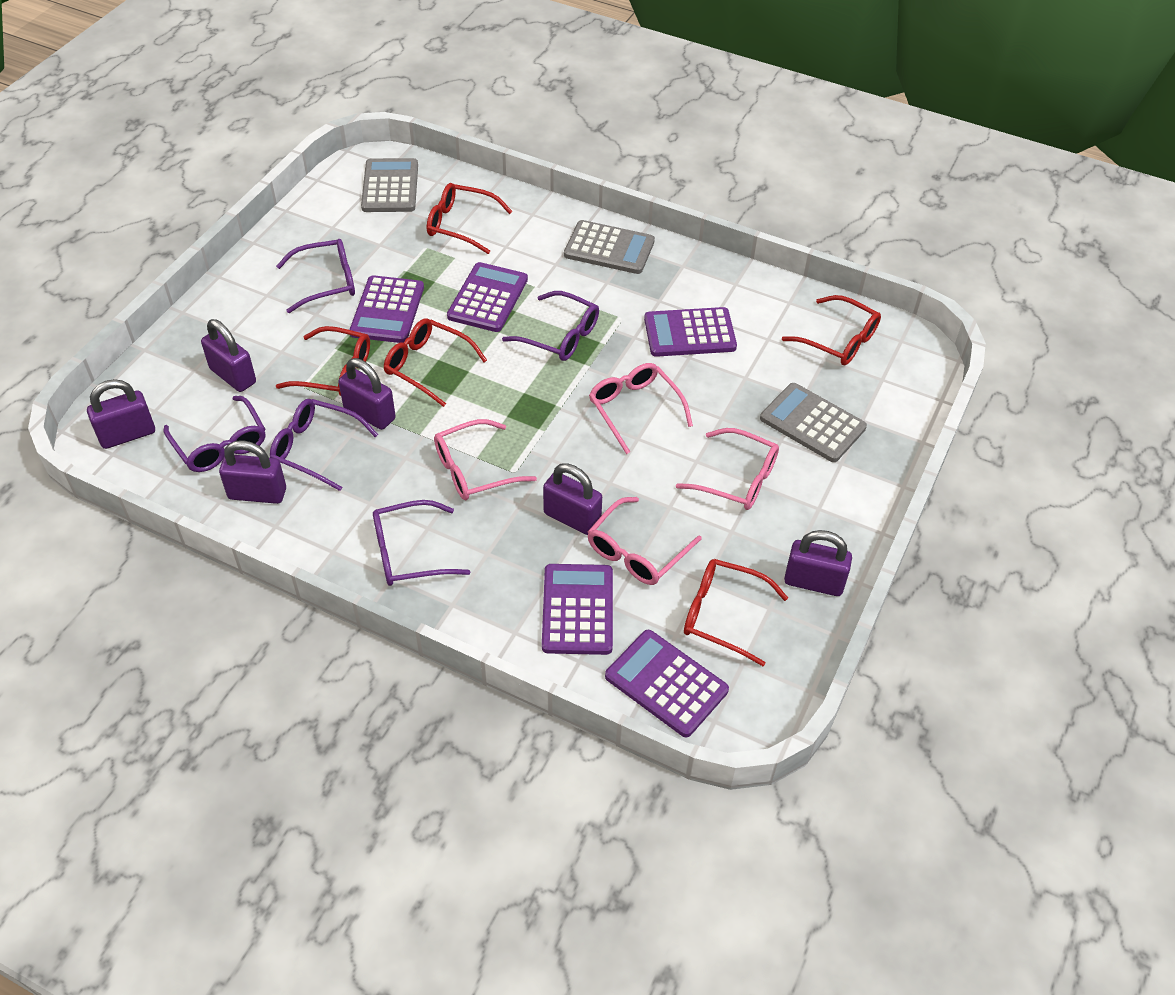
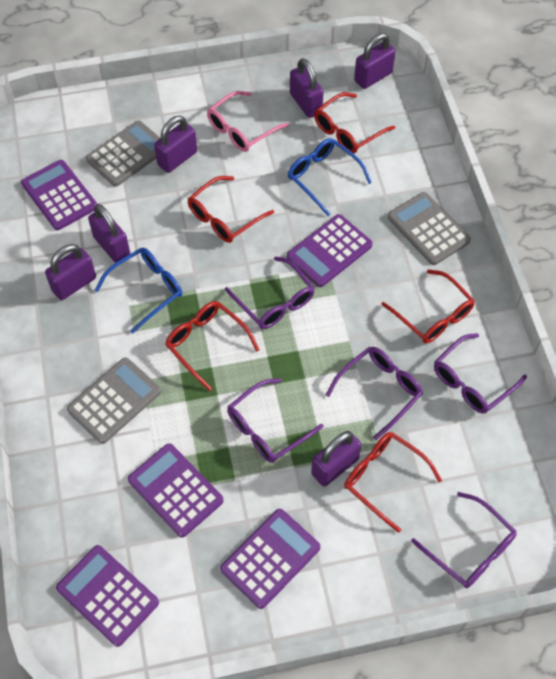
blue glasses: 0 -> 2
pink glasses: 4 -> 1

